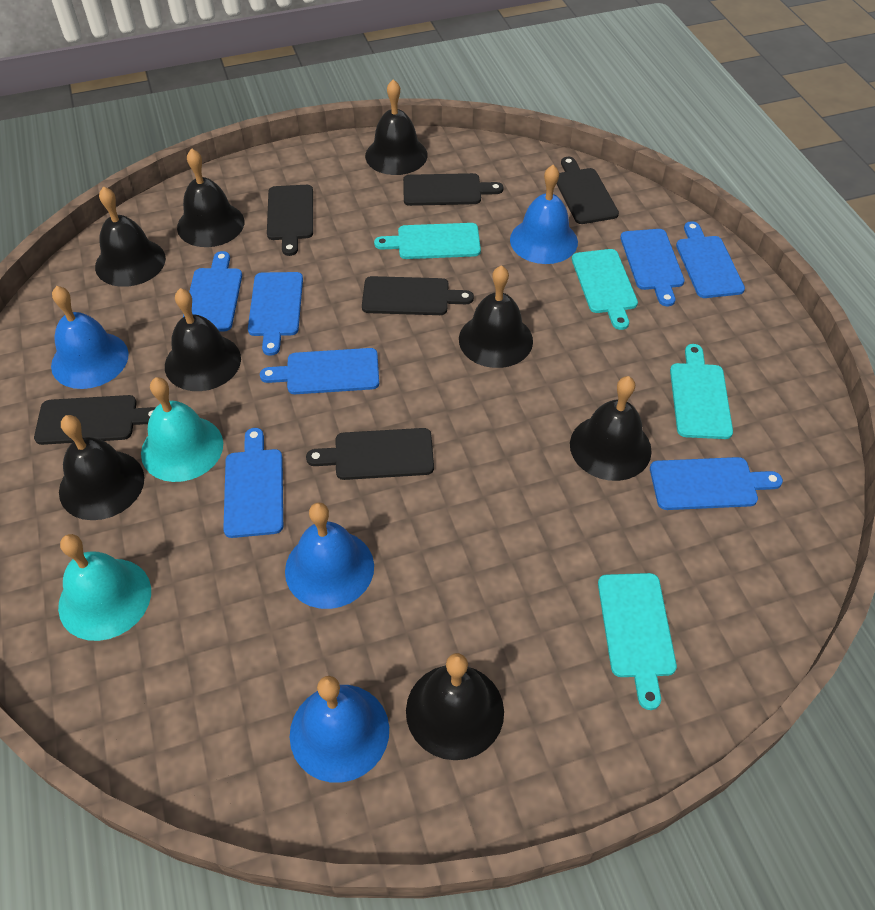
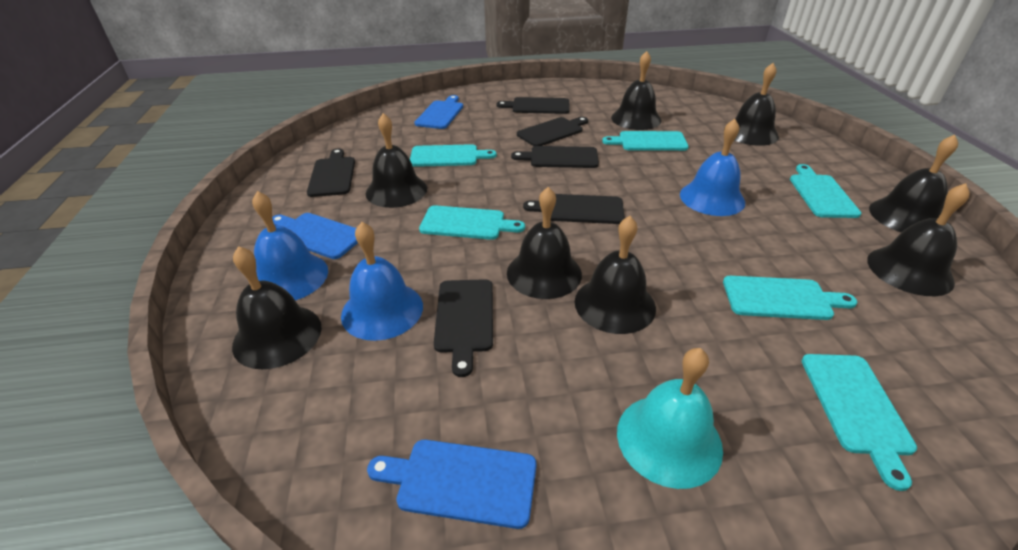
blue bell: 4 -> 3
blue cutting board: 7 -> 3
turquoise bell: 2 -> 1
turquoise cutting board: 4 -> 6

